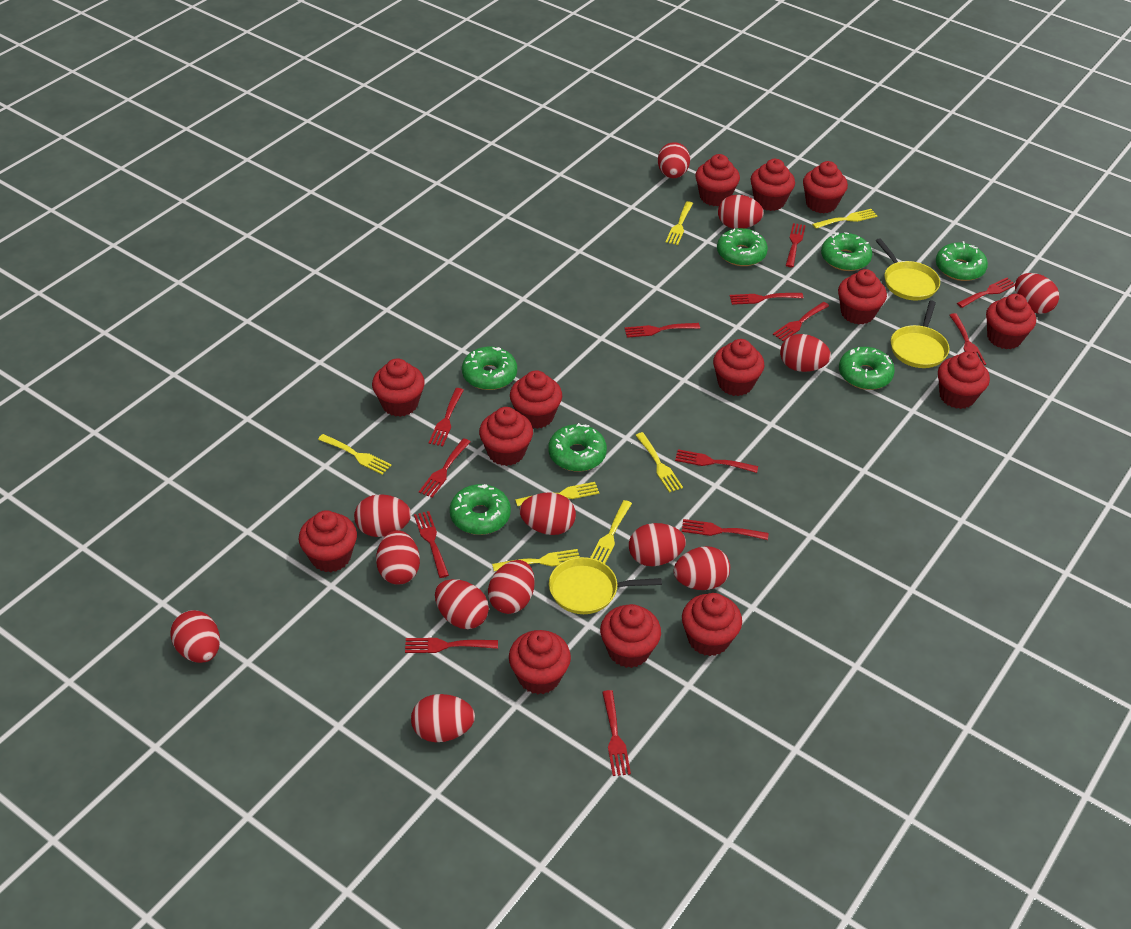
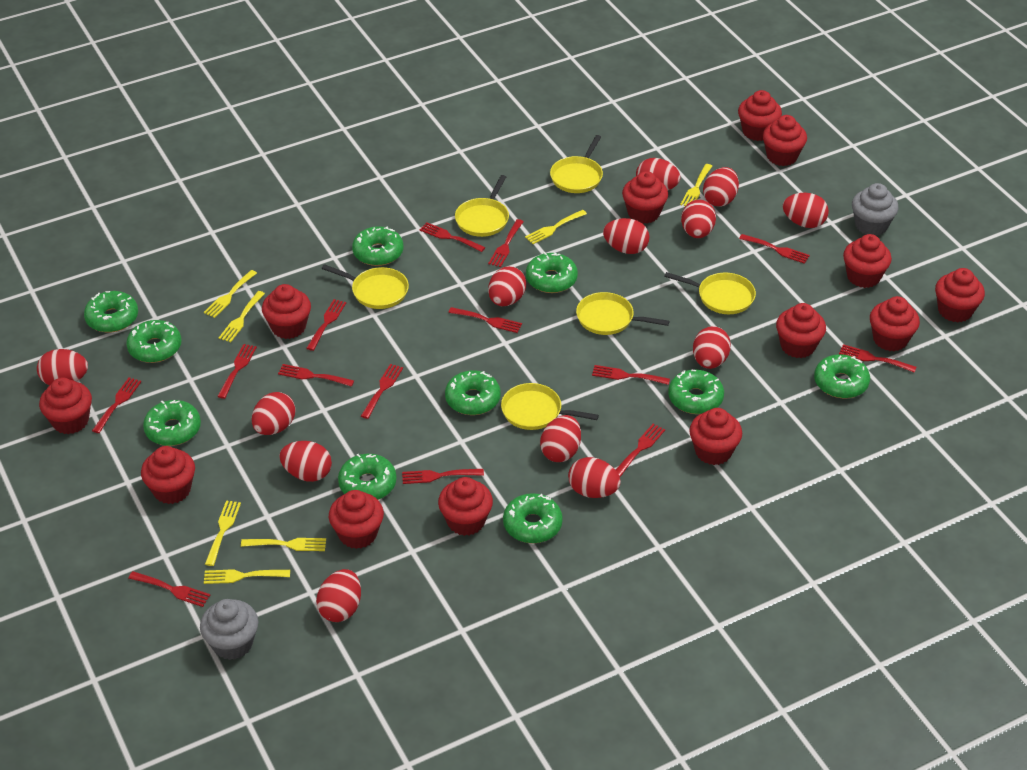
green donut: 7 -> 10
grey cupcake: 0 -> 2
red cupcake: 14 -> 13
red fork: 13 -> 14
yellow pan: 3 -> 6

